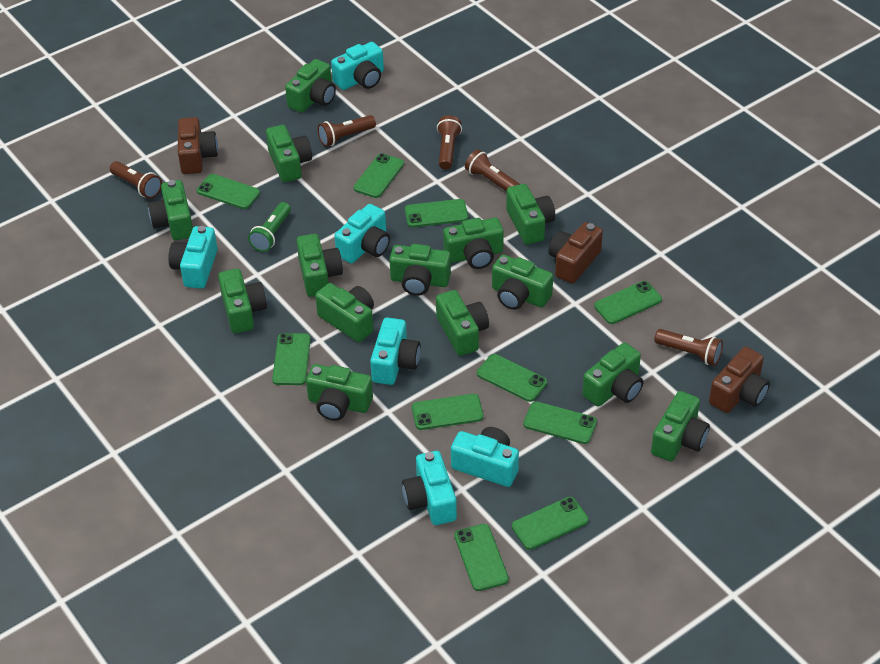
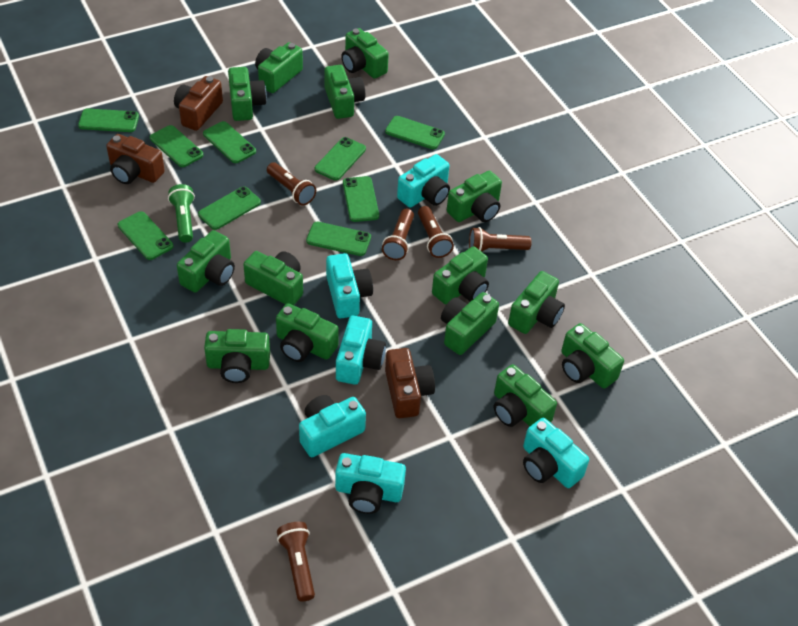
green phone: 10 -> 9

